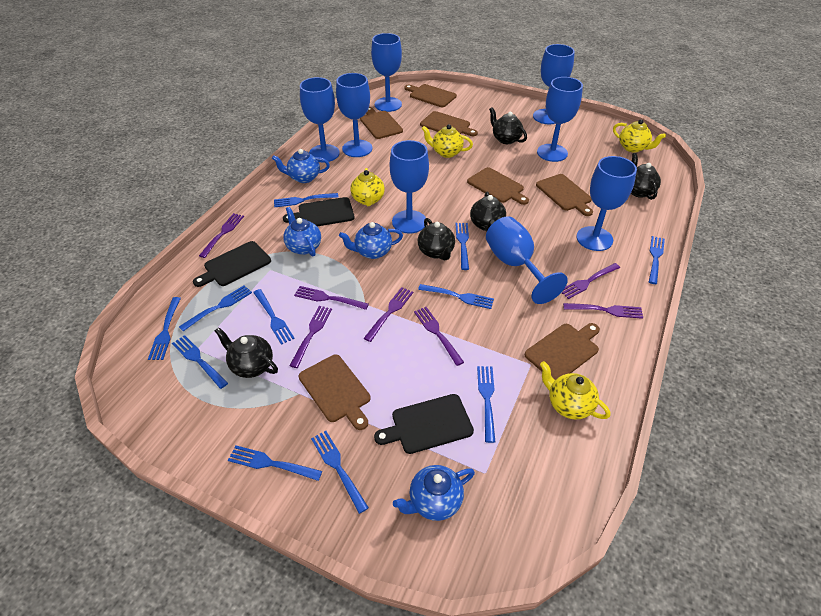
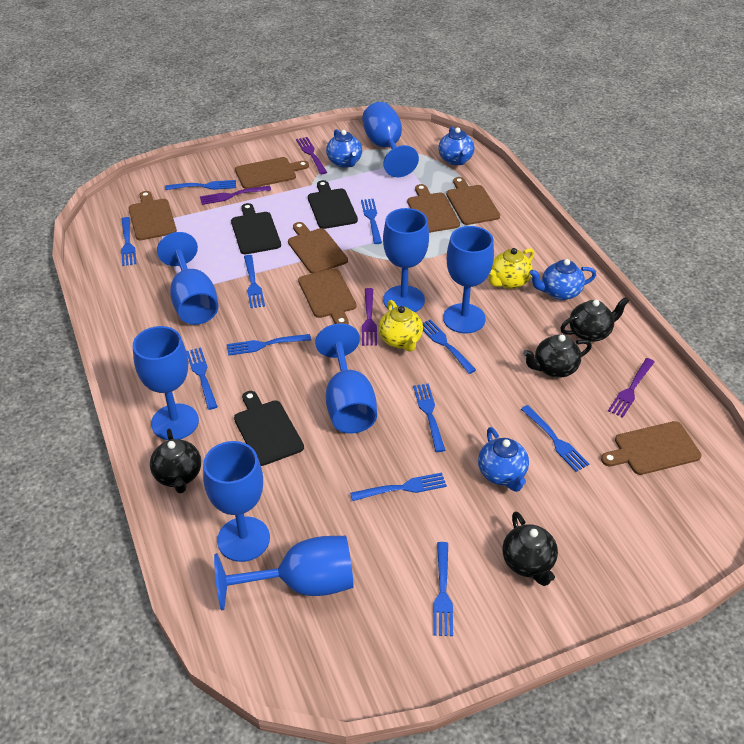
black teapot: 5 -> 4
purple fork: 7 -> 4
yellow teapot: 4 -> 2

